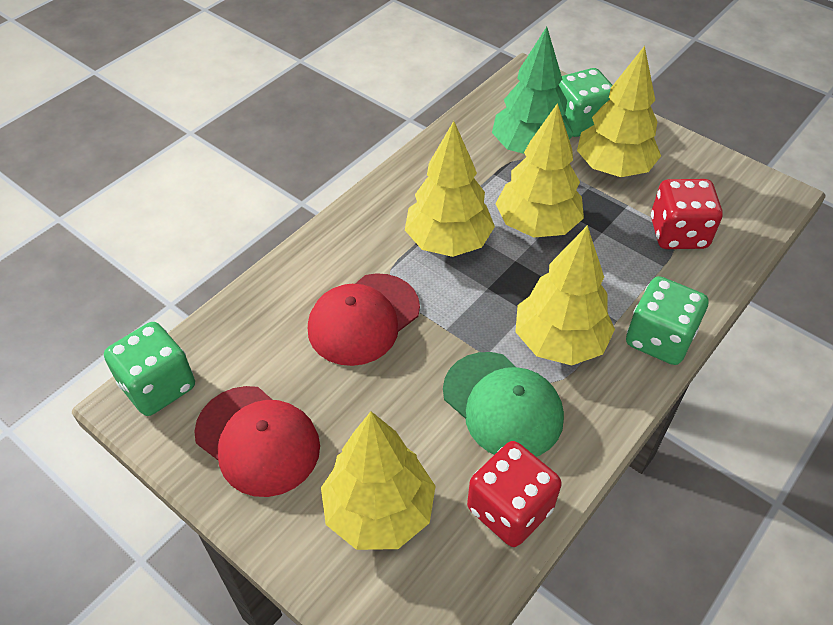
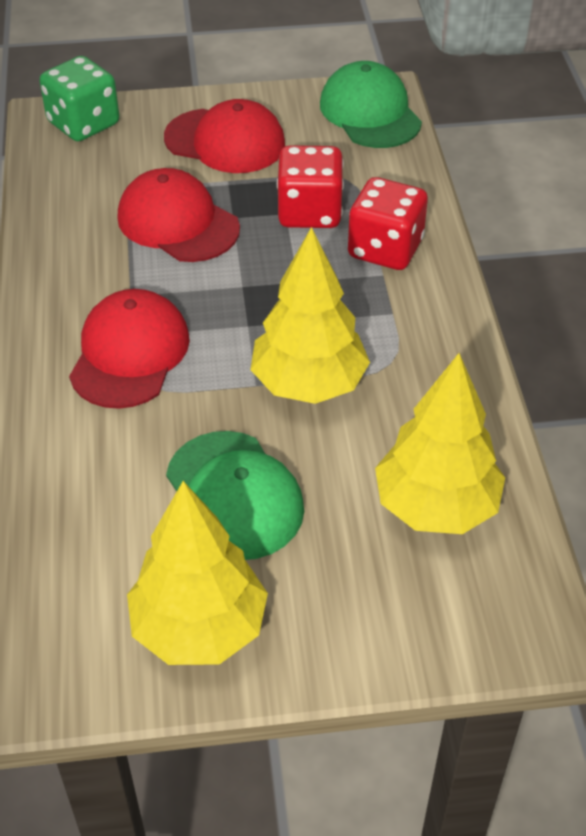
green cap: 1 -> 2
green dice: 3 -> 1
green tree: 1 -> 0
red cap: 2 -> 3
yellow tree: 5 -> 3

